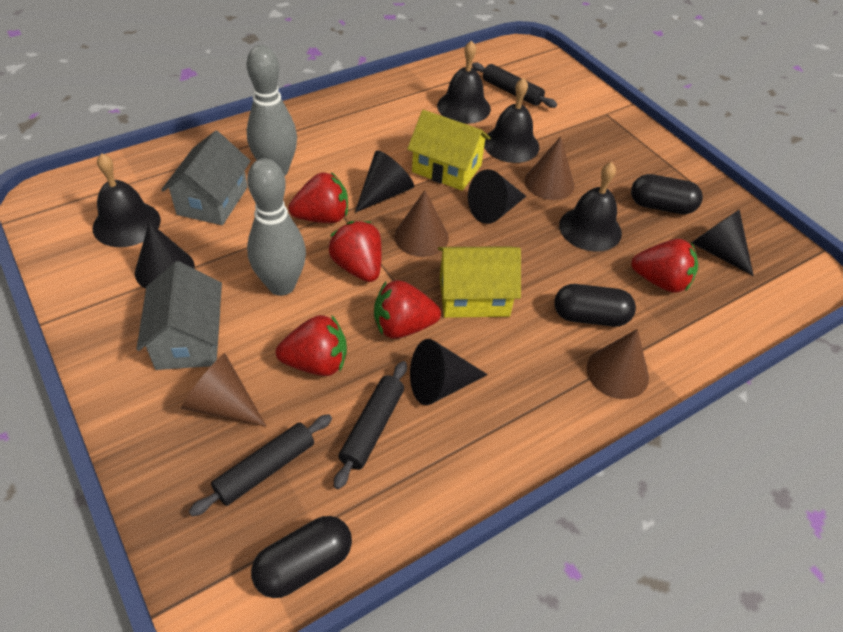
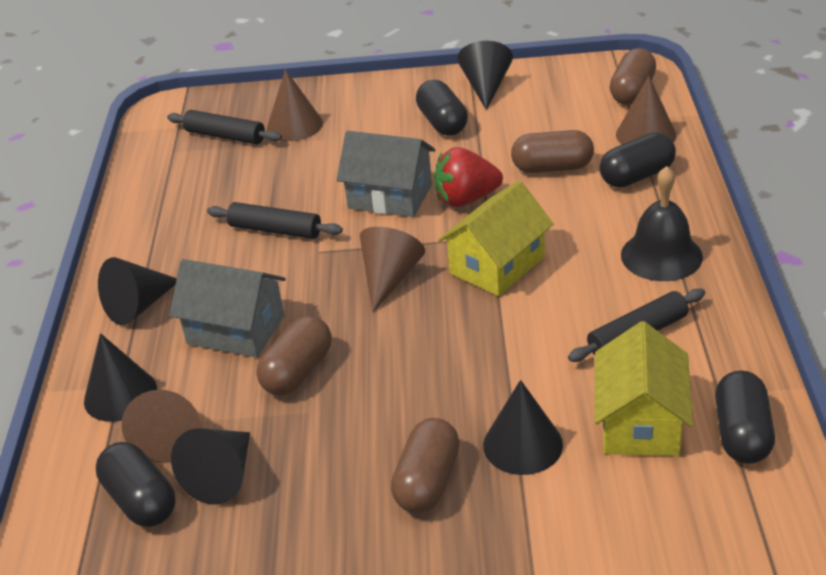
black bell: 4 -> 1
black capsule: 3 -> 4
brown capsule: 0 -> 4
grey bowling pin: 2 -> 0
red strawberry: 5 -> 1

